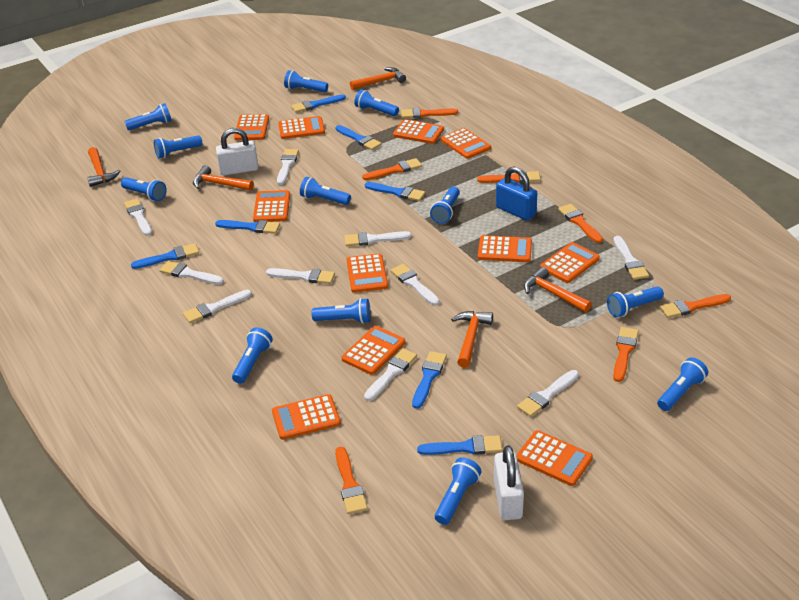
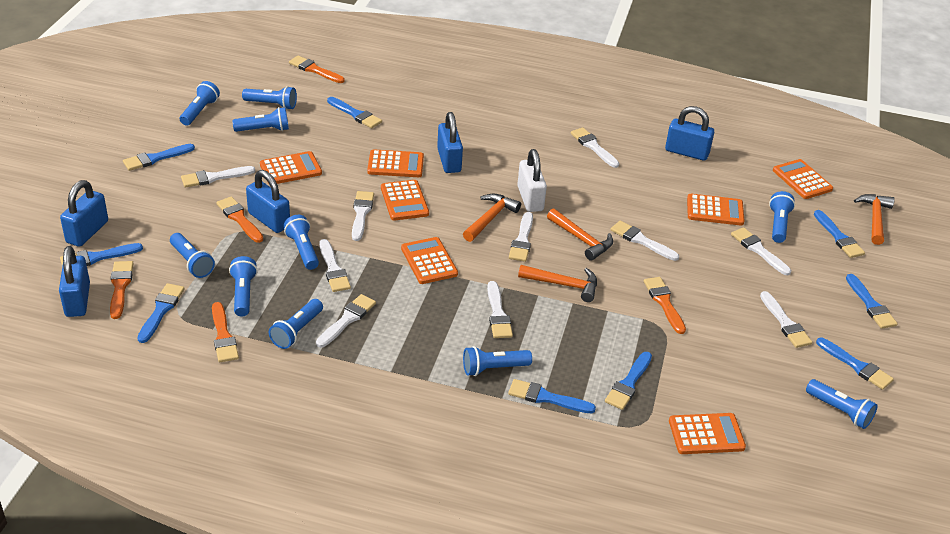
blue brush: 7 -> 9
blue flashlight: 12 -> 10
blue padlock: 1 -> 5
orange brush: 7 -> 5
orange calculator: 11 -> 7
orange hammer: 5 -> 4
white padlock: 2 -> 1

